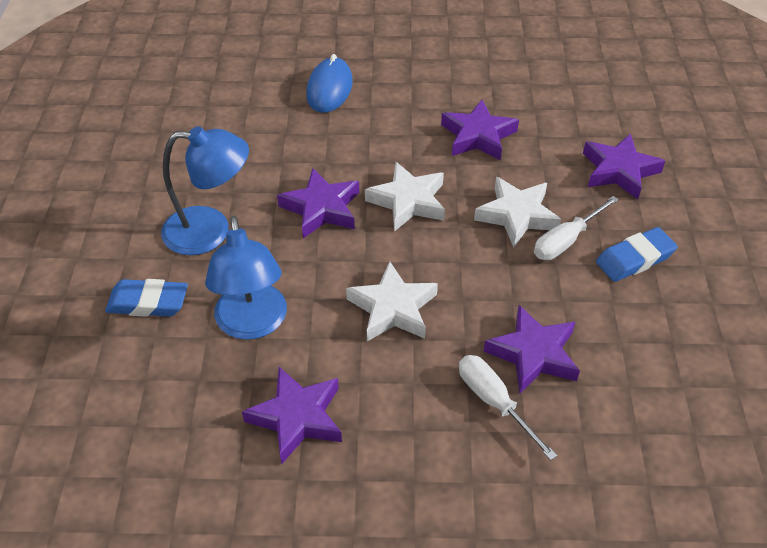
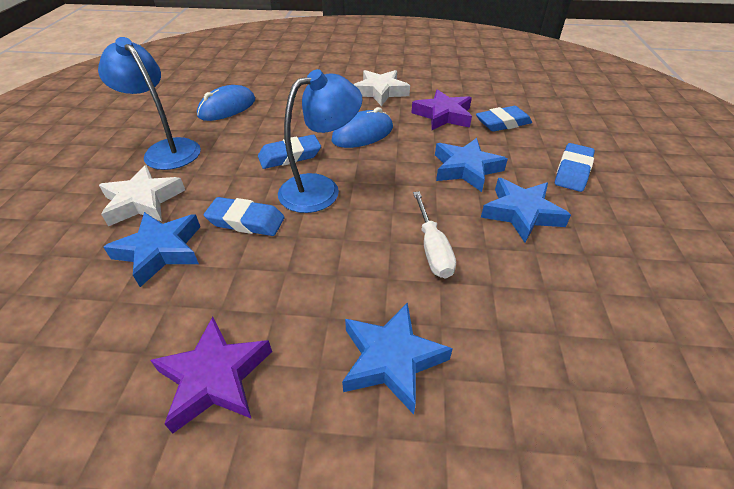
blue eraser: 2 -> 4
blue mouse: 1 -> 2
blue star: 0 -> 4
purple star: 5 -> 2
white screwdriver: 2 -> 1
white star: 3 -> 2

